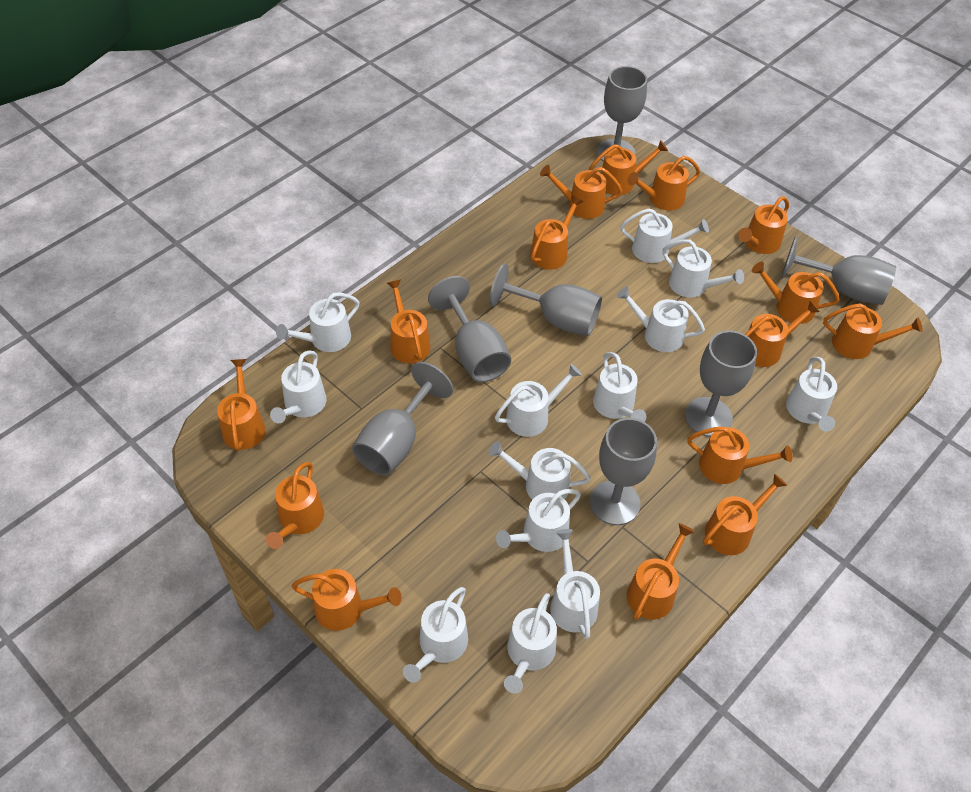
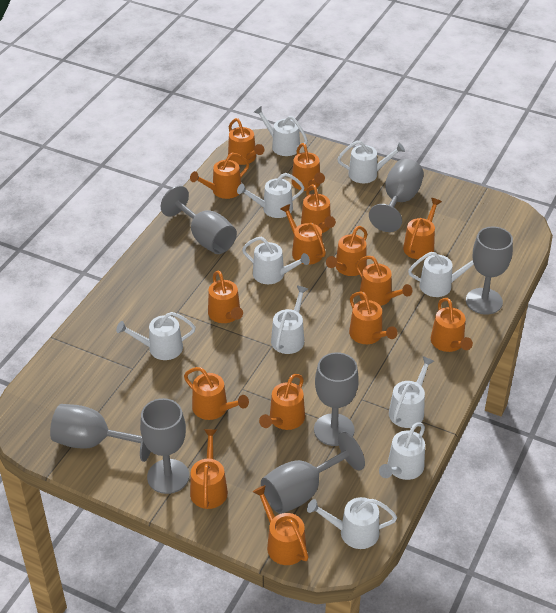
white watering can: 13 -> 10

